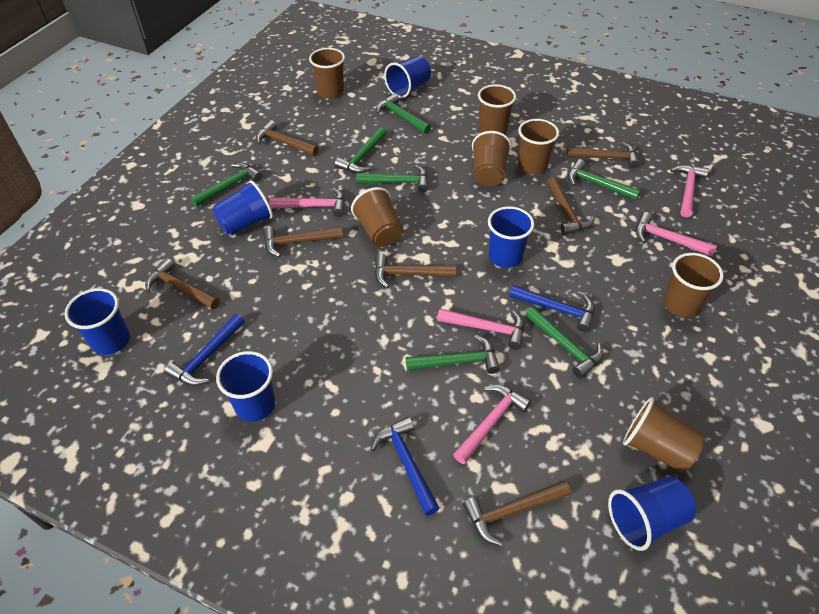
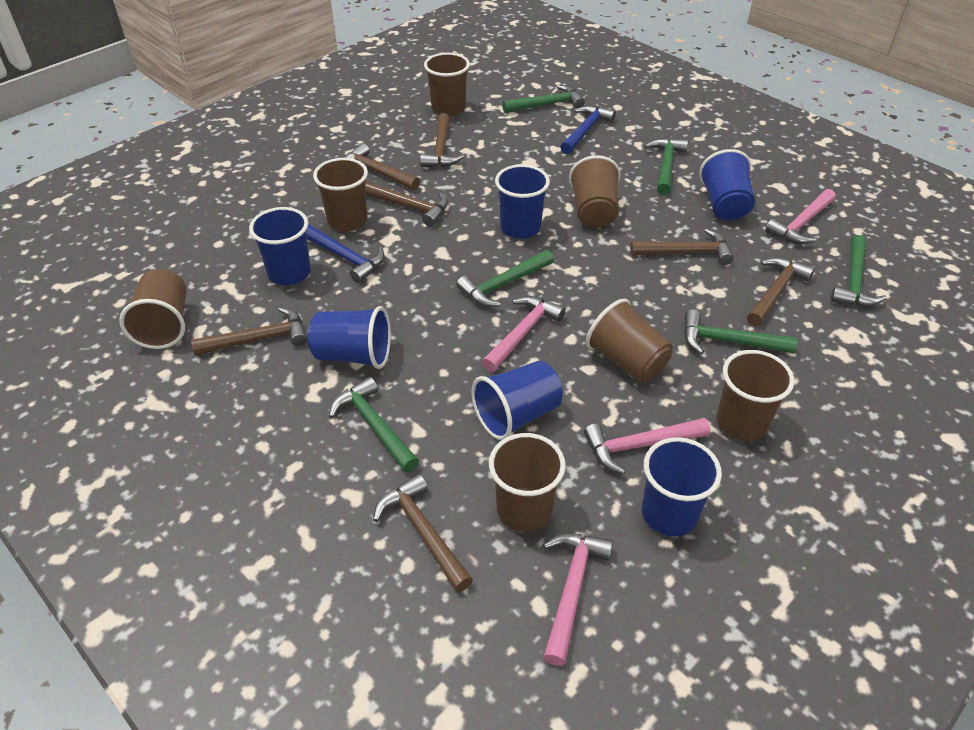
blue hammer: 3 -> 2
green hammer: 7 -> 6
pink hammer: 5 -> 4

